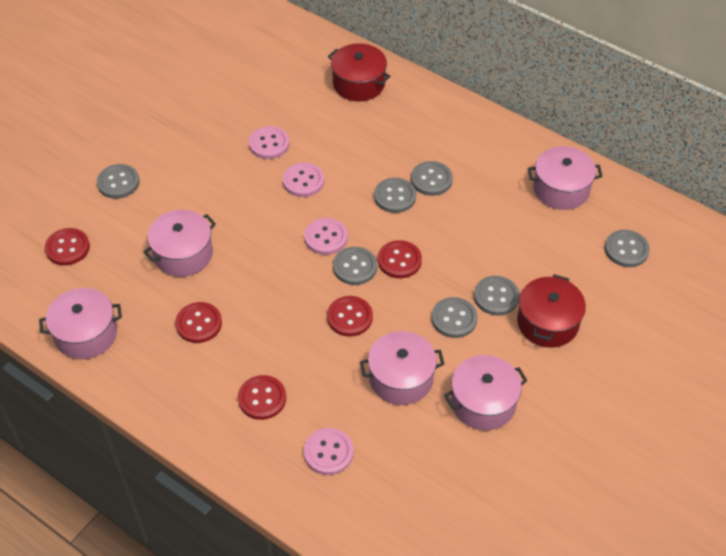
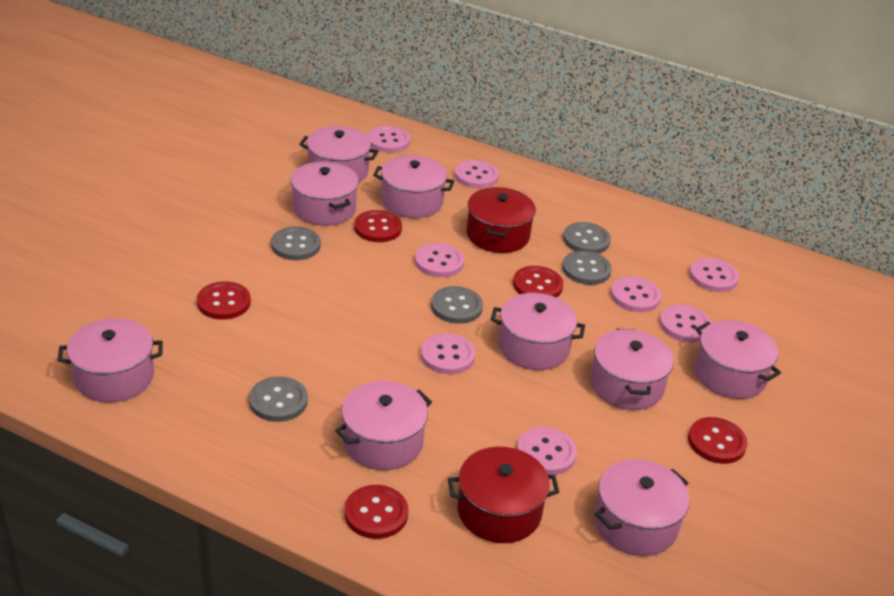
grey button: 7 -> 5
pink button: 4 -> 8
pink pot: 5 -> 9

